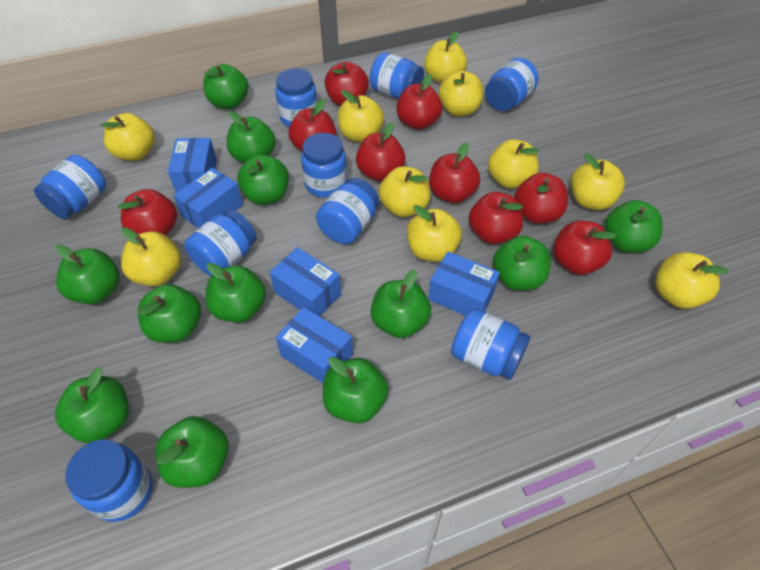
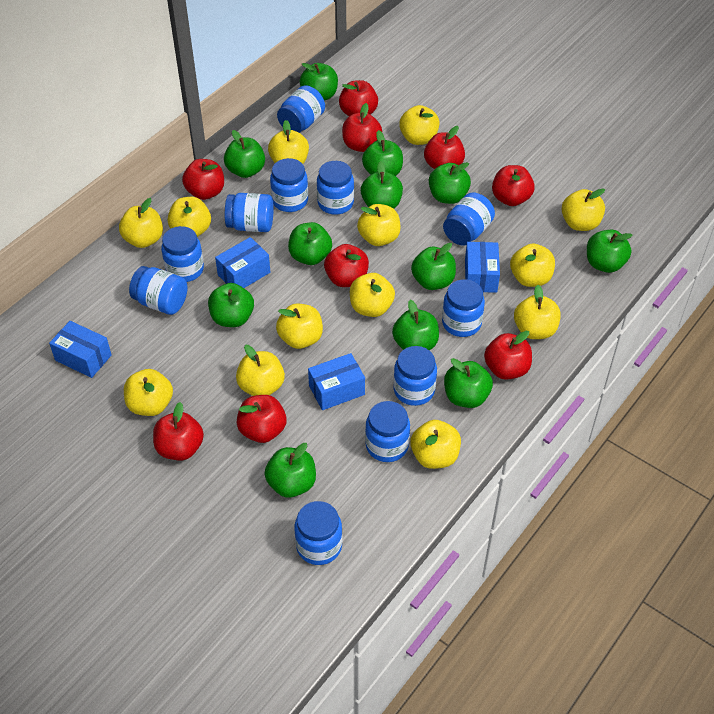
blue box: 5 -> 4
blue jar: 9 -> 11
yellow apple: 10 -> 13

